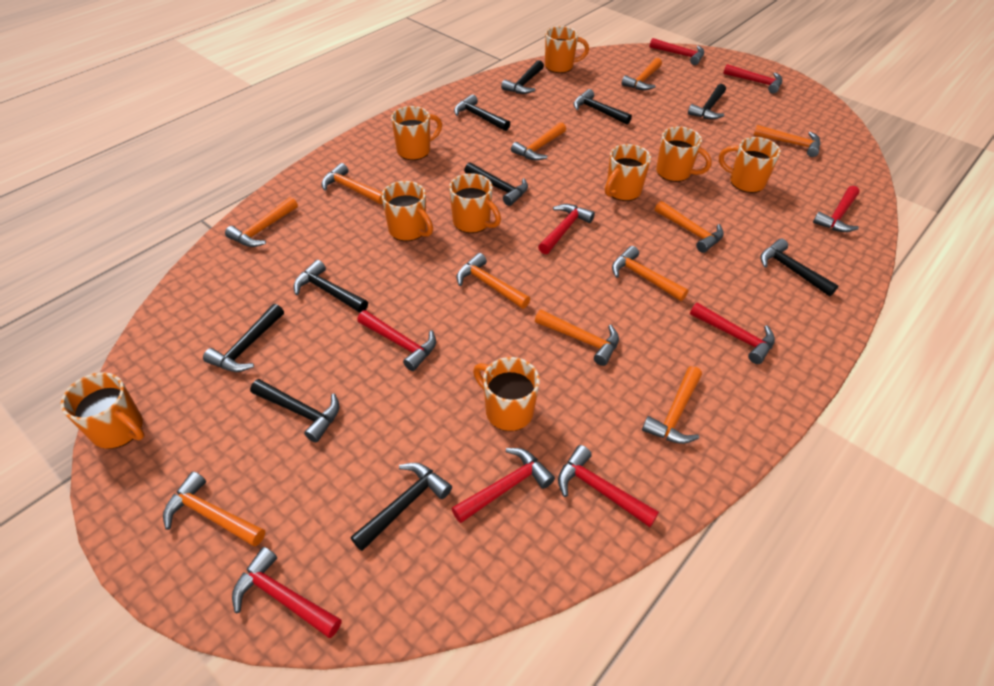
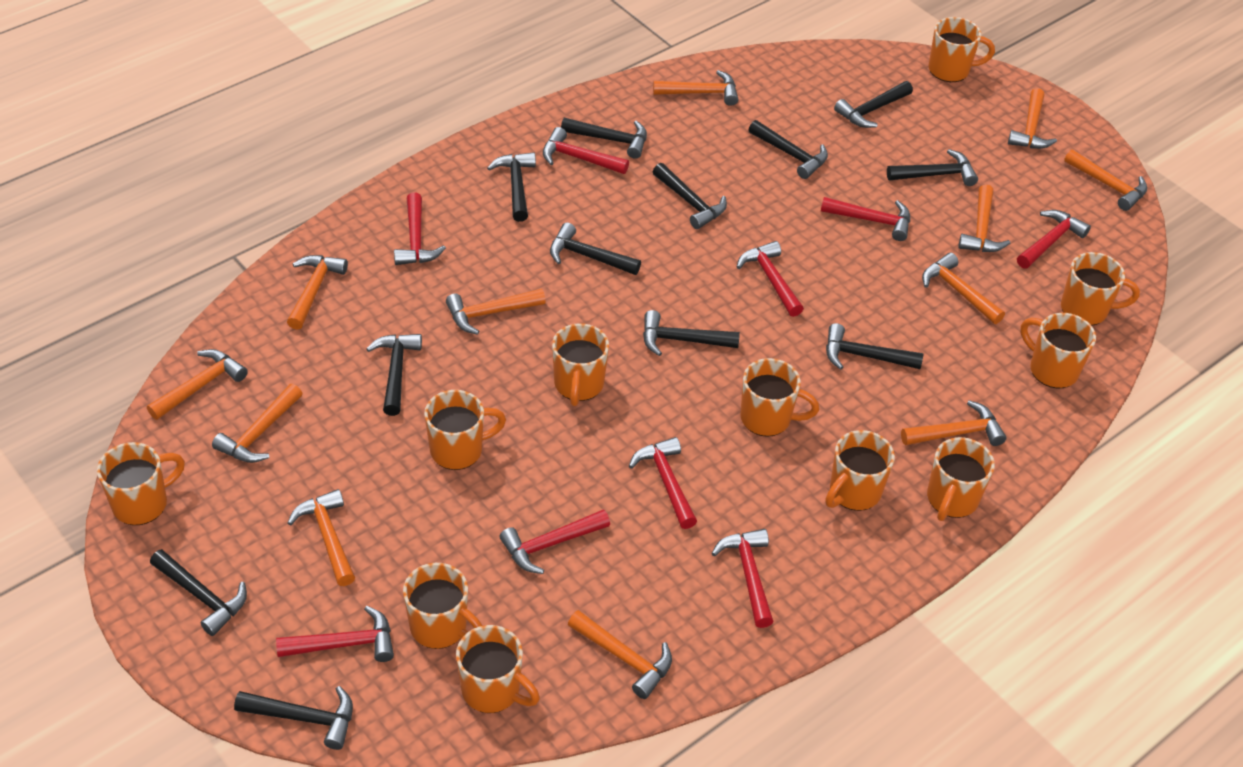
black hammer: 10 -> 12
orange hammer: 11 -> 12
orange mug: 9 -> 11

